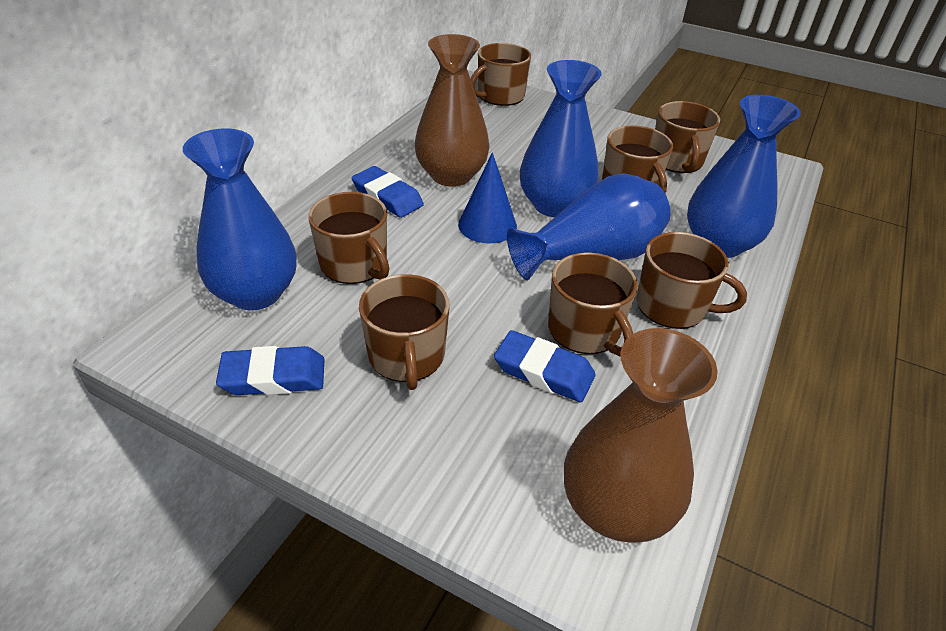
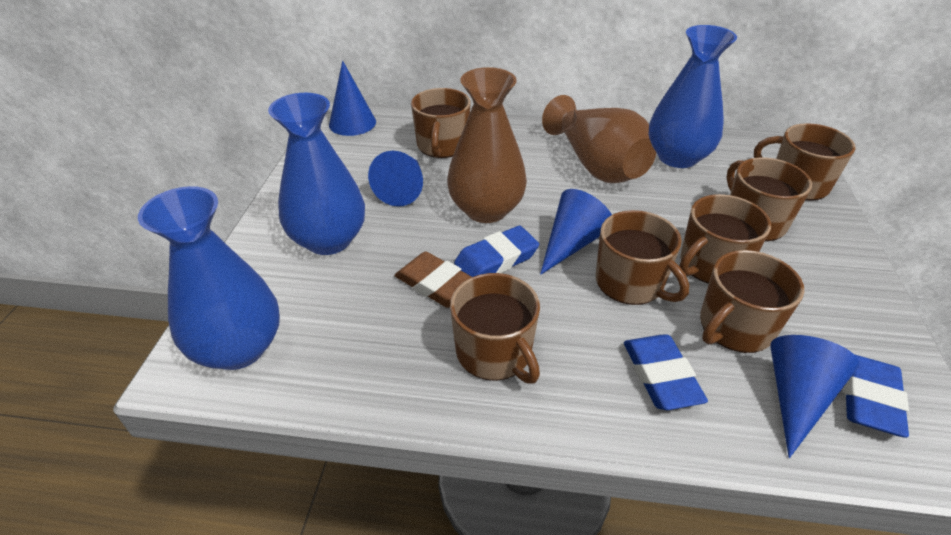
blue cone: 1 -> 4
blue vase: 4 -> 3
brown eraser: 0 -> 1

